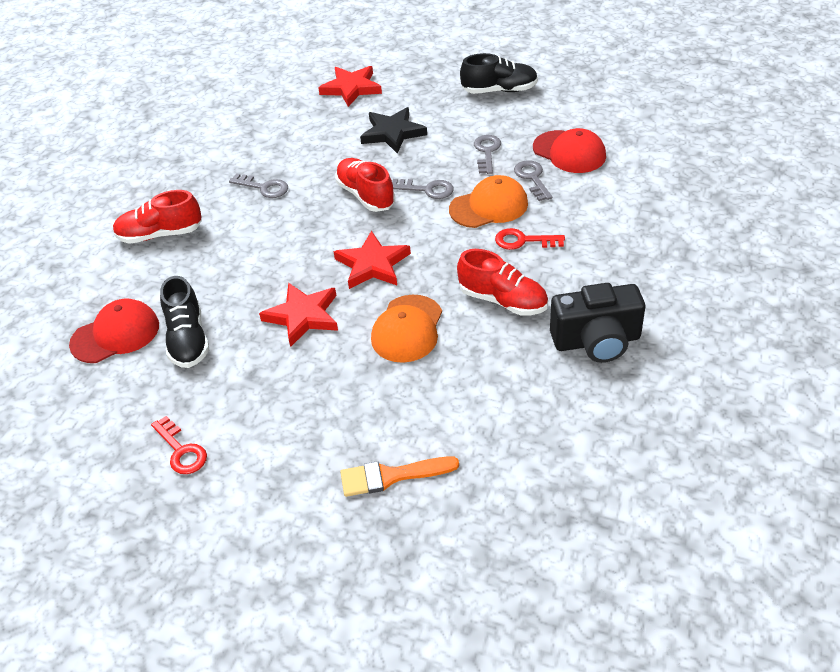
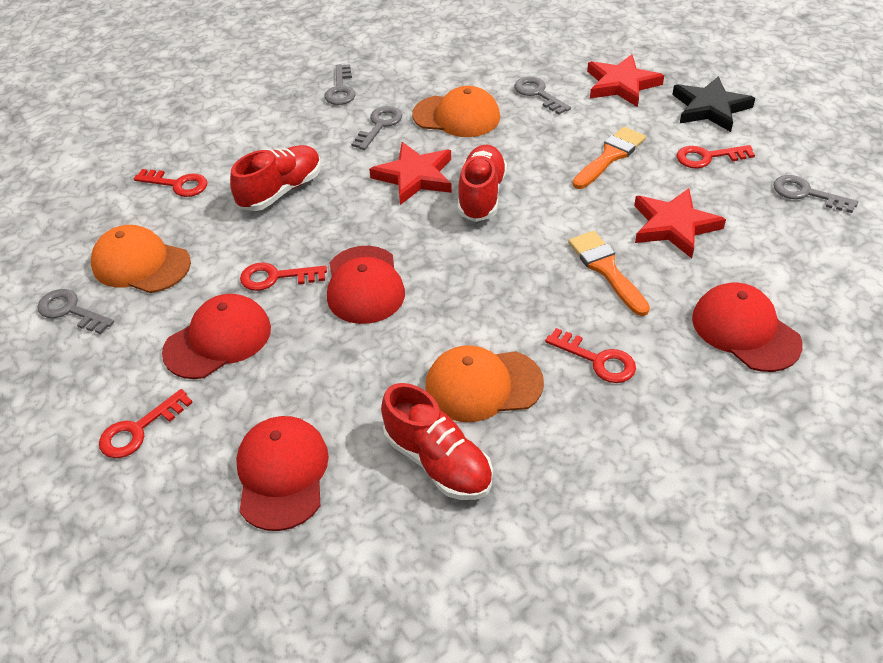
black camera: 1 -> 0
black shoe: 2 -> 0
grey key: 4 -> 5
orange brush: 1 -> 2
orange cap: 2 -> 3
red cap: 2 -> 4
red key: 2 -> 5

